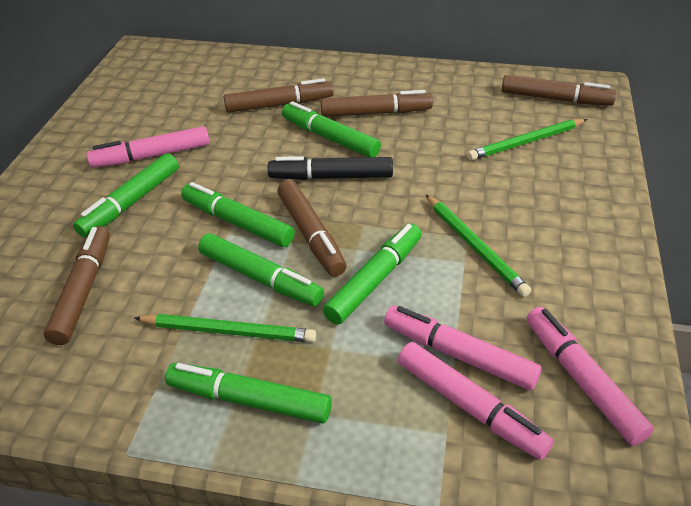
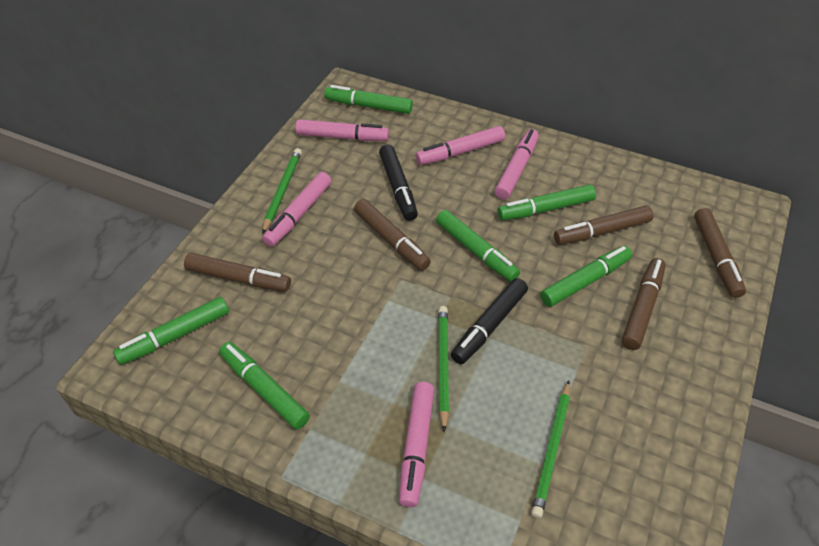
black marker: 1 -> 2
pink marker: 4 -> 5

